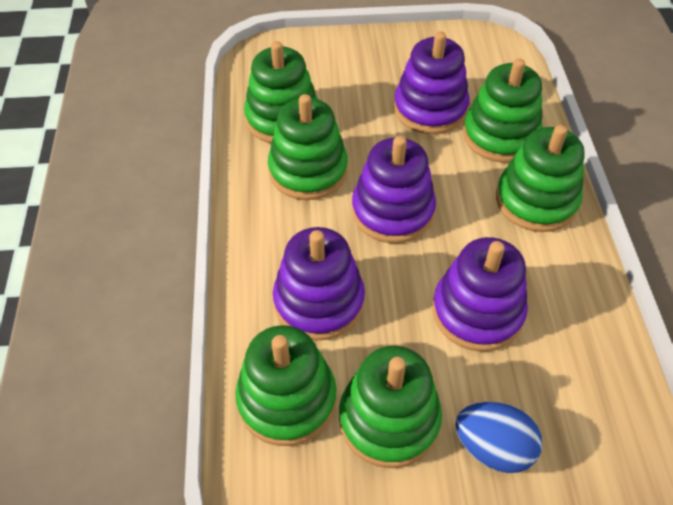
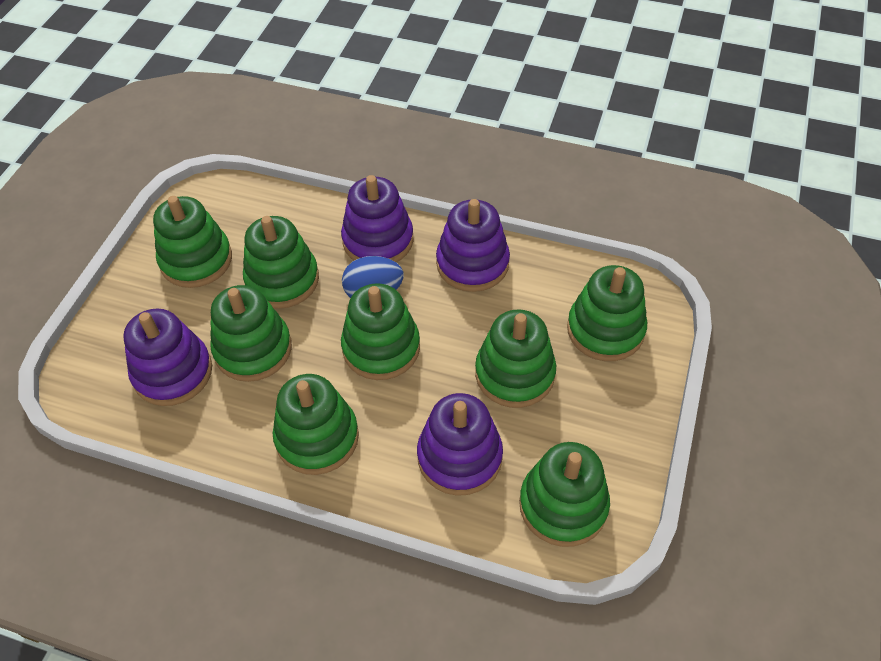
green stacking toy: 6 -> 8

